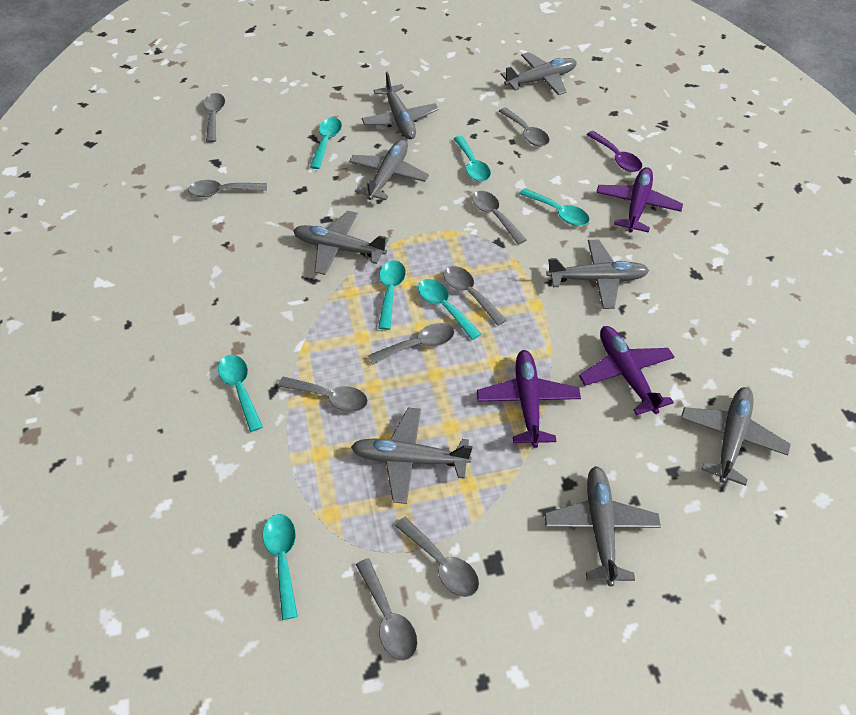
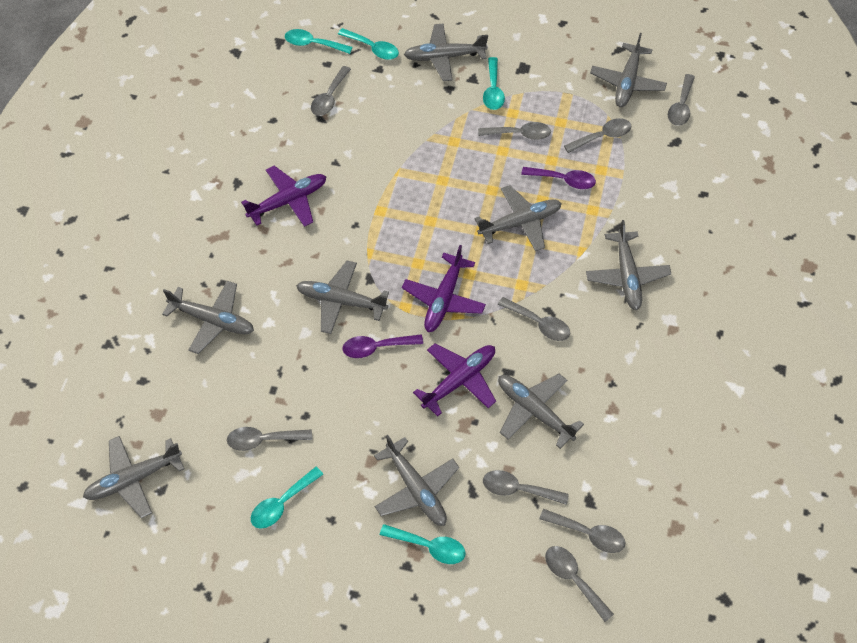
grey plane: 8 -> 9
purple spoon: 1 -> 2
turquoise spoon: 7 -> 5

